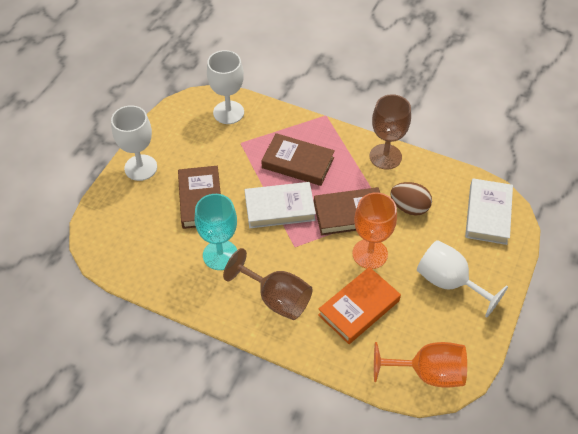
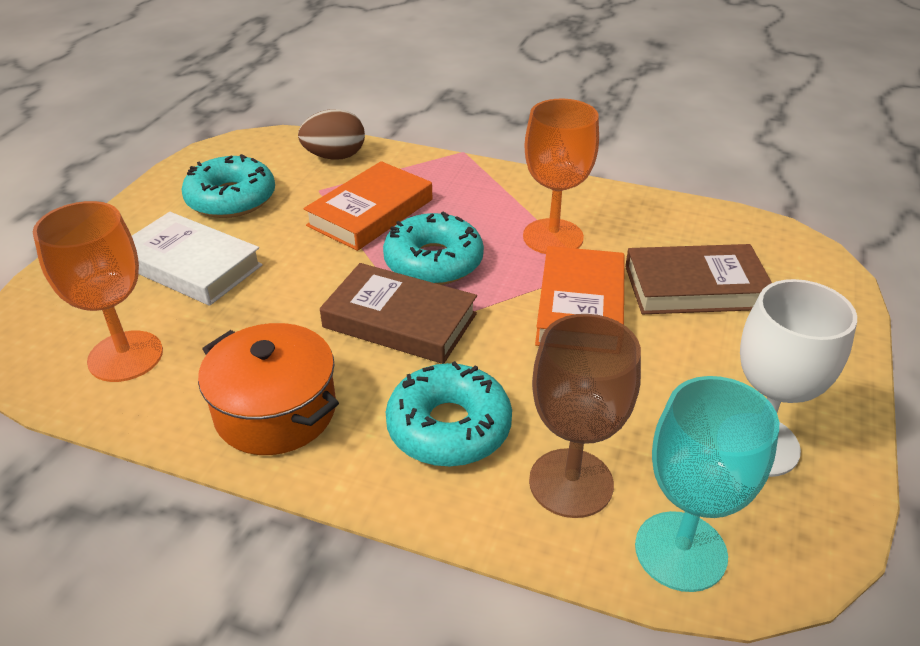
brown book: 3 -> 2
brown goblet: 2 -> 1
orange book: 1 -> 2
orange pot: 0 -> 1
turquoise donut: 0 -> 3
white book: 2 -> 1
white goblet: 3 -> 1

